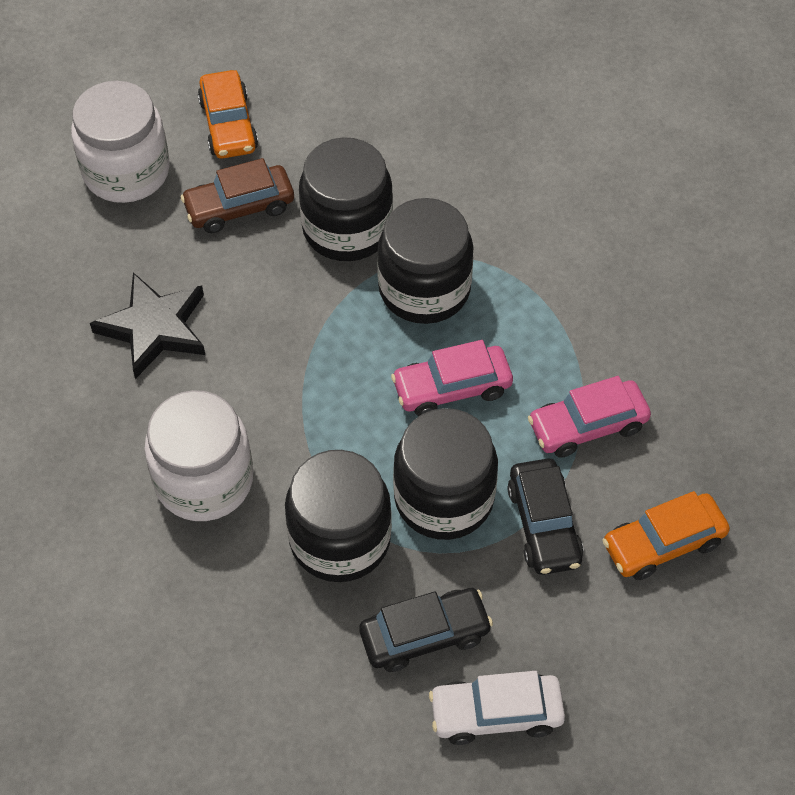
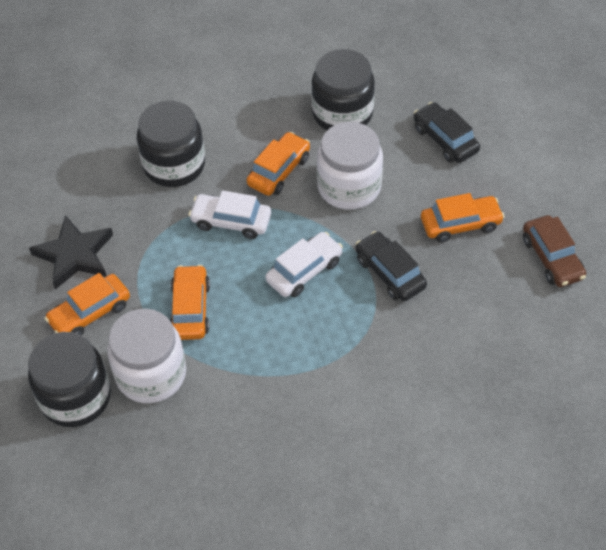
black jar: 4 -> 3
orange car: 2 -> 4
pink car: 2 -> 0
white car: 1 -> 2

